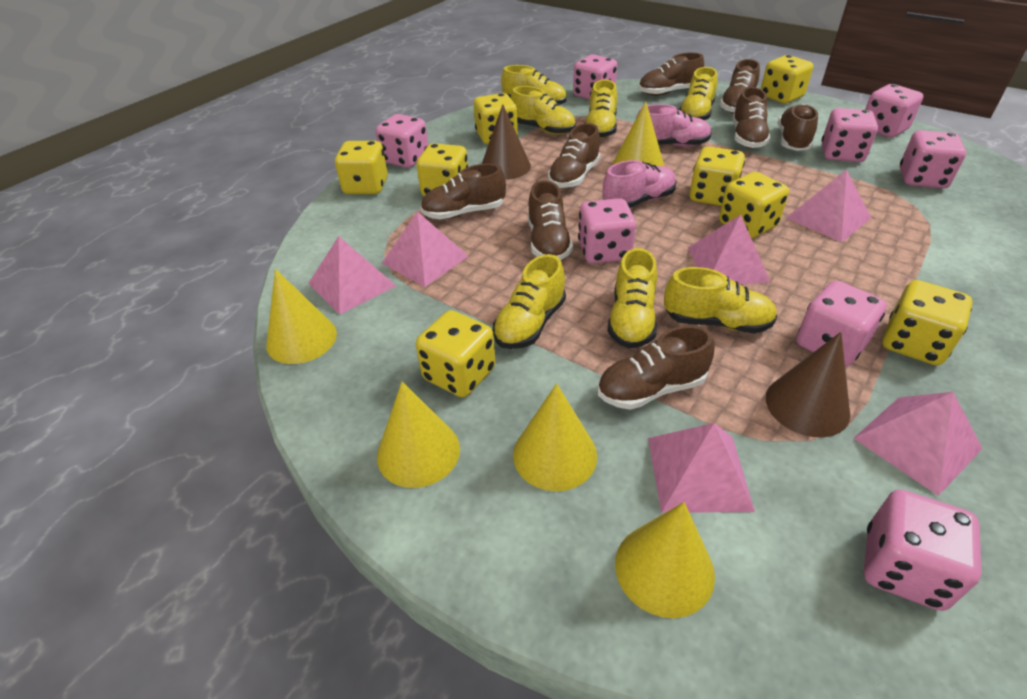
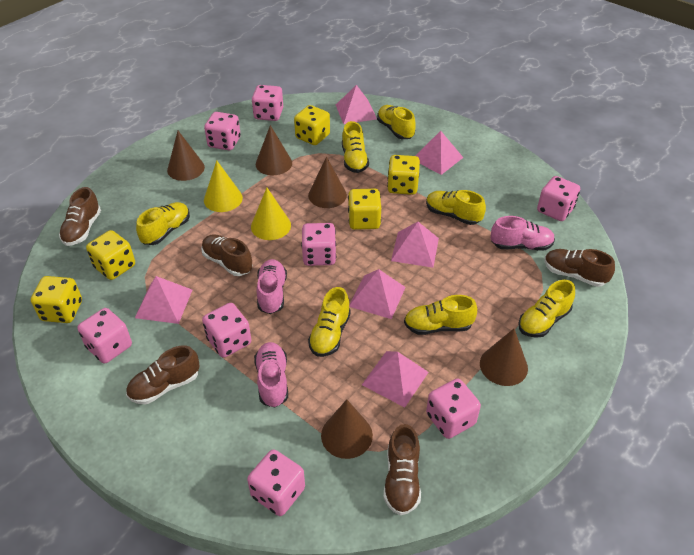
brown cone: 2 -> 5
brown shoe: 8 -> 5
pink shoe: 2 -> 3
yellow cone: 5 -> 2
yellow dice: 8 -> 5

